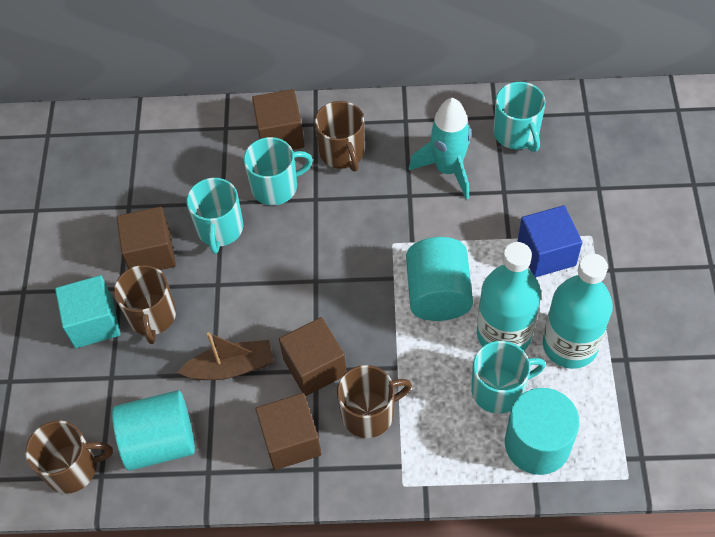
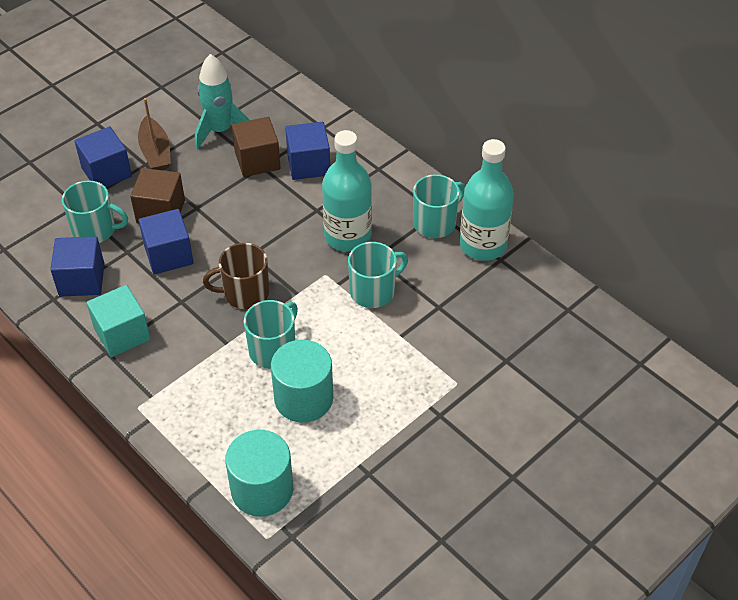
blue cube: 1 -> 4
brown cube: 4 -> 2
brown mug: 4 -> 1
turquoise cylinder: 3 -> 2

